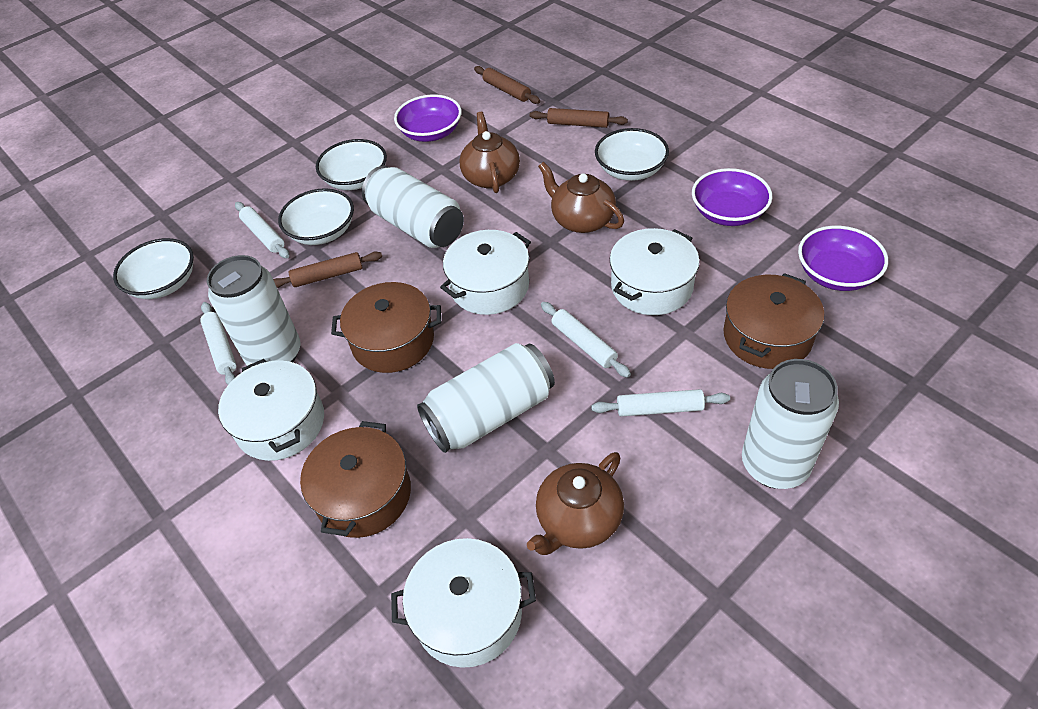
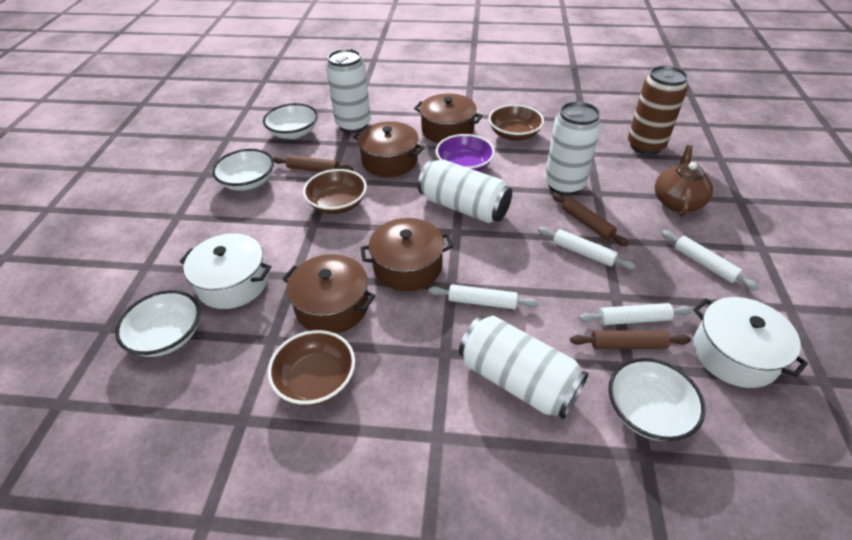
brown bowl: 0 -> 3
brown can: 0 -> 1
brown pot: 3 -> 4
brown teapot: 3 -> 1
purple bowl: 3 -> 1
white pot: 4 -> 2

